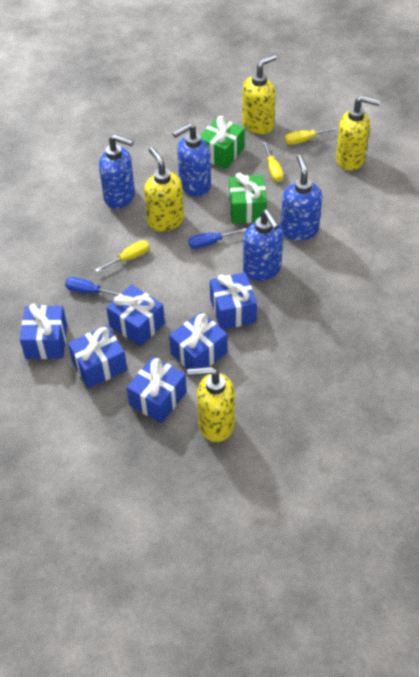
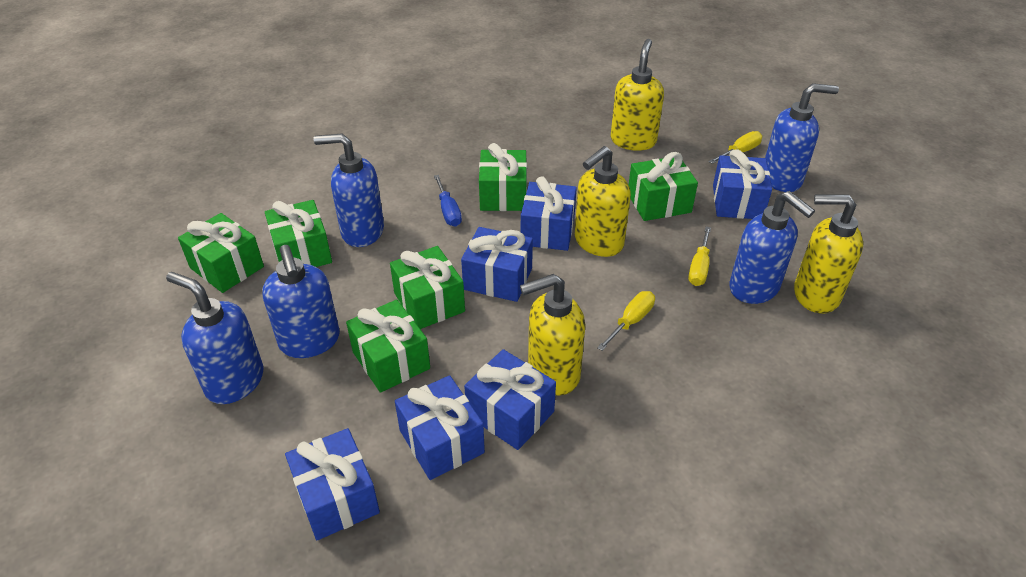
blue screwdriver: 2 -> 1
blue soap dispenser: 4 -> 5
green gift: 2 -> 6

